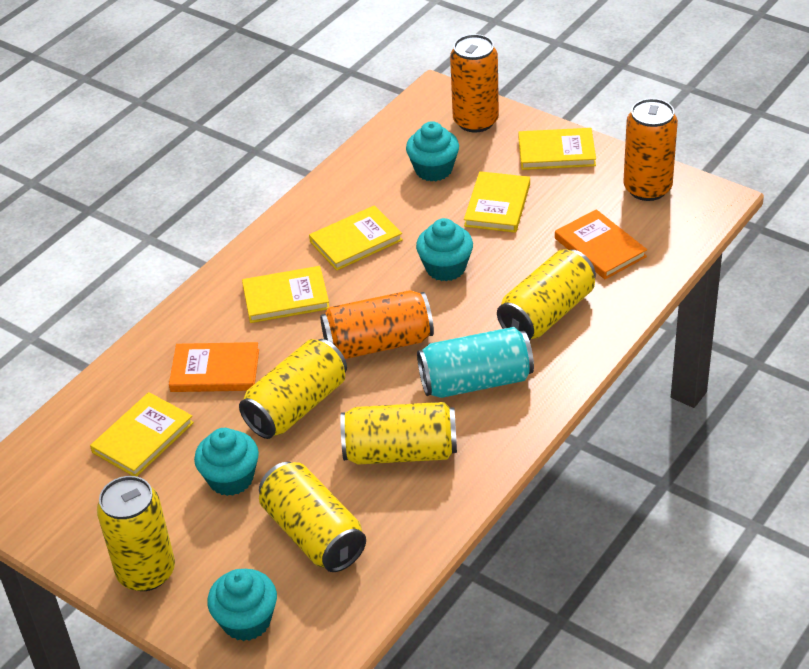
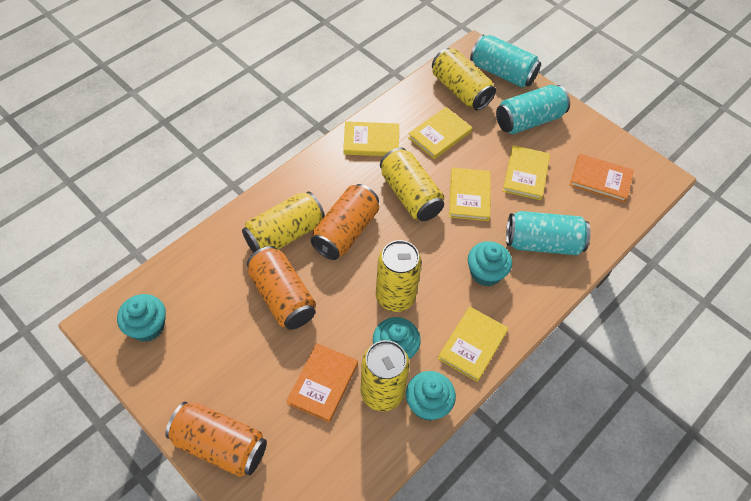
turquoise can: 1 -> 3

